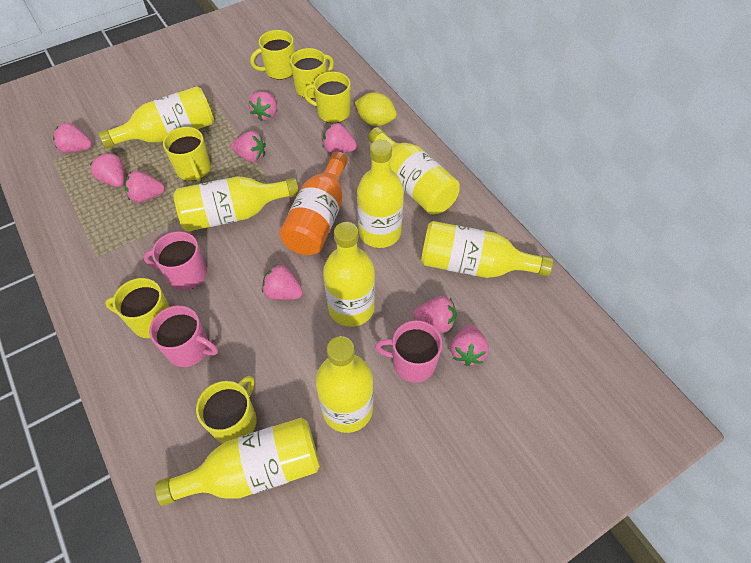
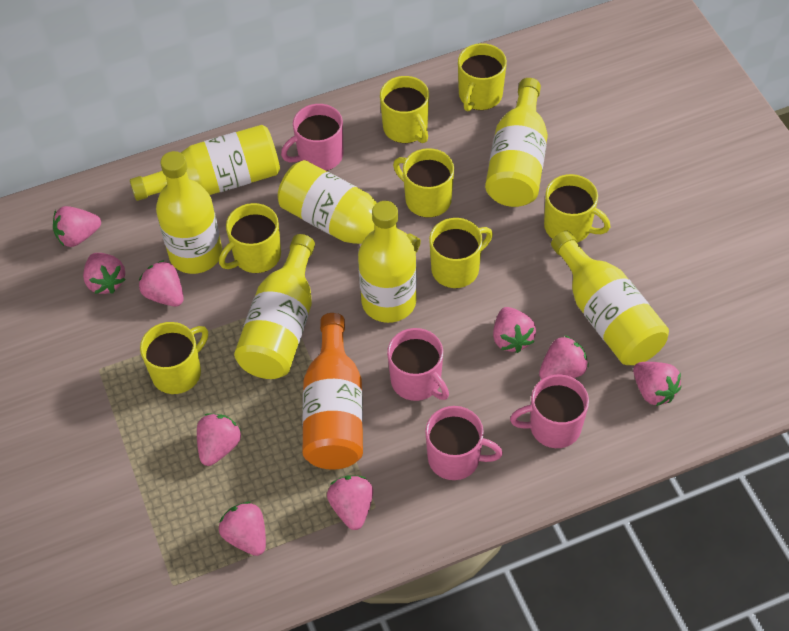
pink mug: 3 -> 4
yellow bottle: 8 -> 7
yellow lemon: 1 -> 0
yellow mug: 6 -> 7

